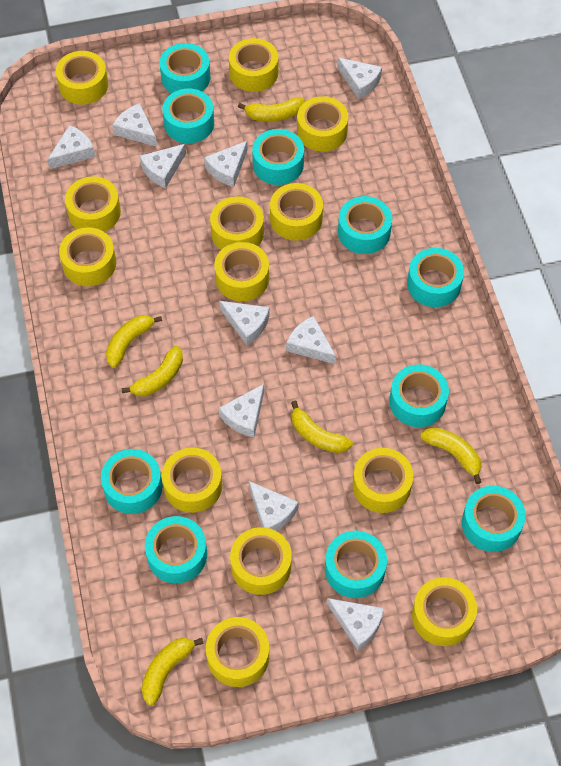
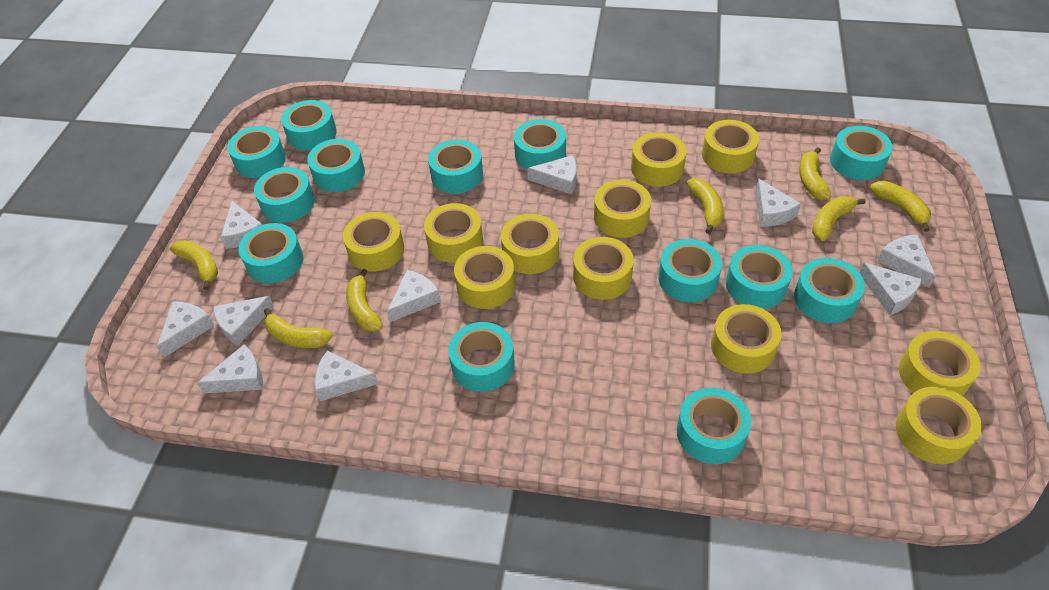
turquoise tape: 10 -> 13
yellow banana: 6 -> 7
yellow tape: 13 -> 11

